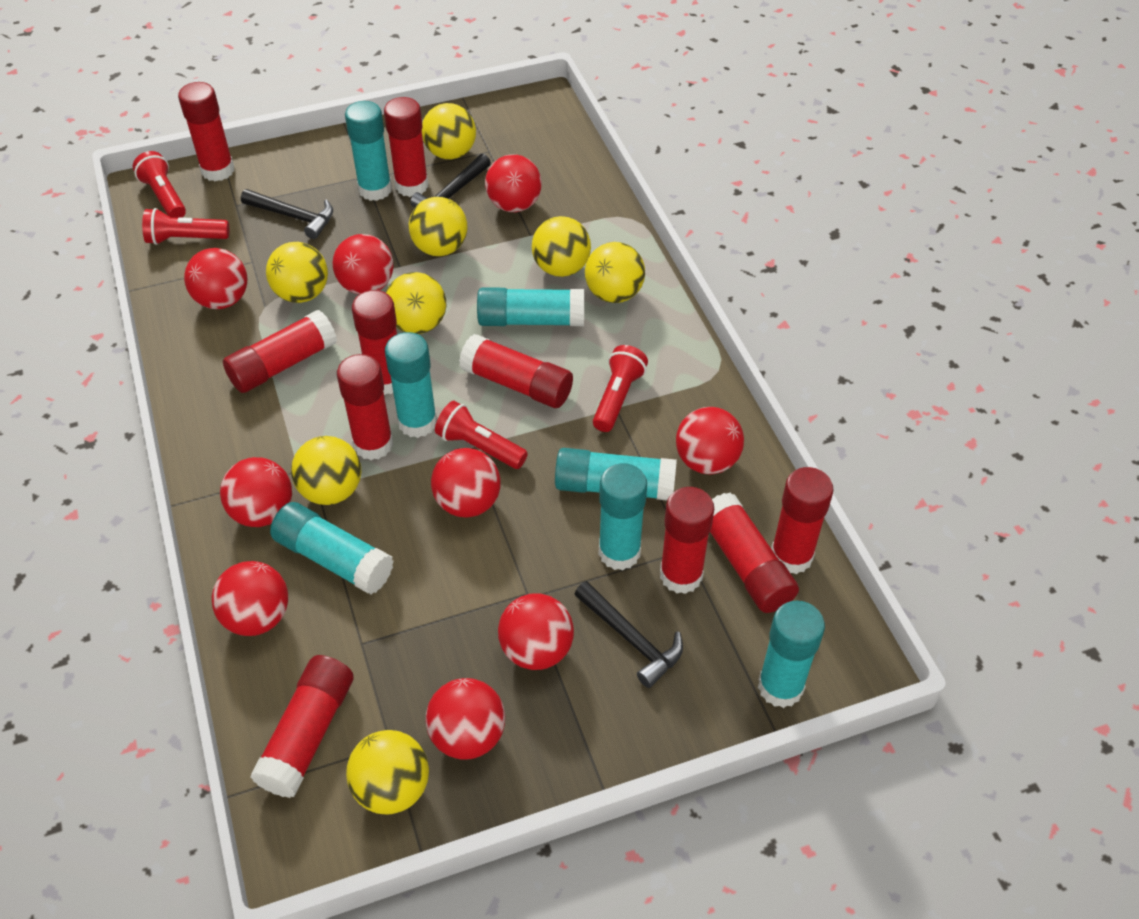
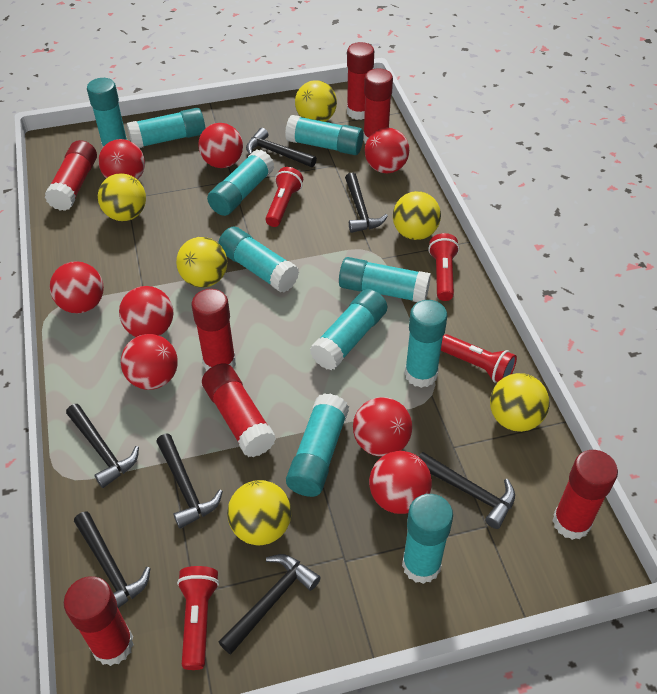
black hammer: 3 -> 7
red ball: 9 -> 8
red glue stick: 10 -> 7
turquoise glue stick: 7 -> 10
yellow ball: 8 -> 6

